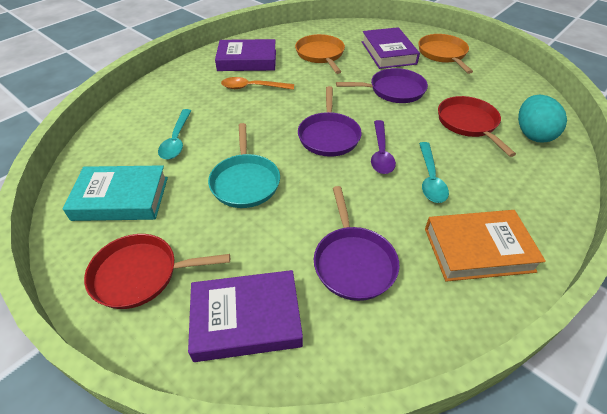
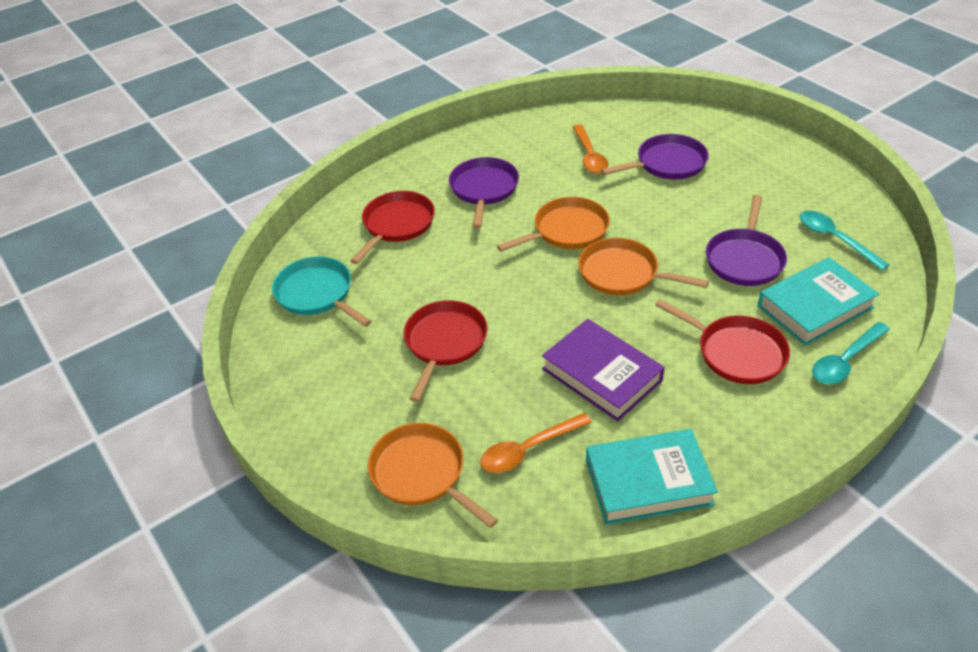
orange book: 1 -> 0
orange pan: 2 -> 3
orange spoon: 1 -> 2
purple book: 3 -> 1
purple spoon: 1 -> 0
red pan: 2 -> 3
turquoise book: 1 -> 2
turquoise egg: 1 -> 0

